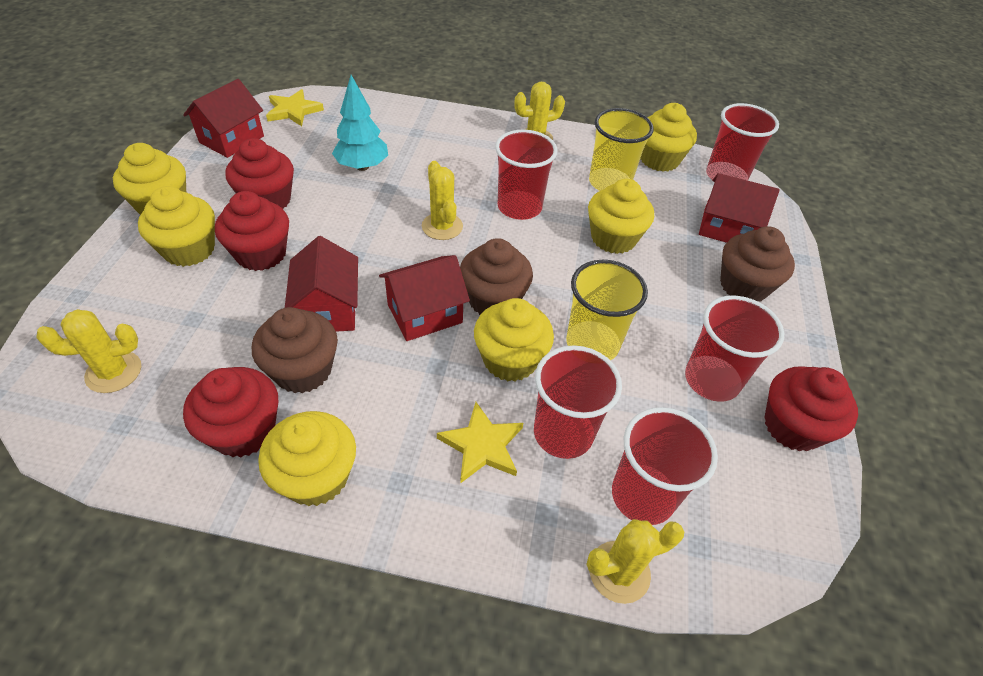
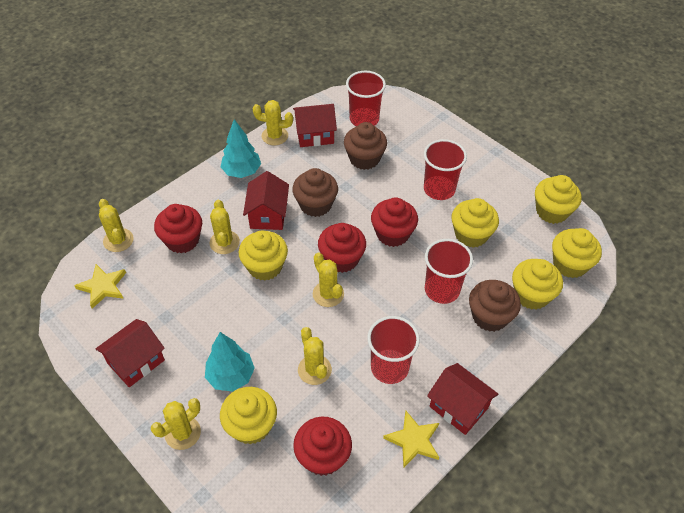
red cup: 5 -> 4
turquoise tree: 1 -> 2
yellow cactus: 4 -> 6
yellow cup: 2 -> 0

